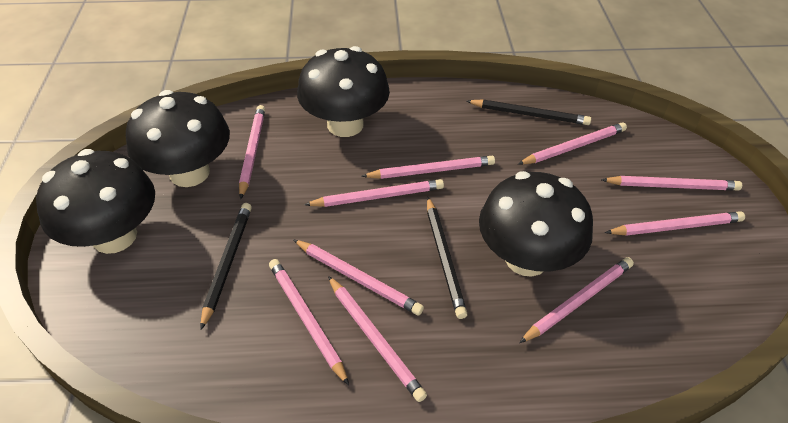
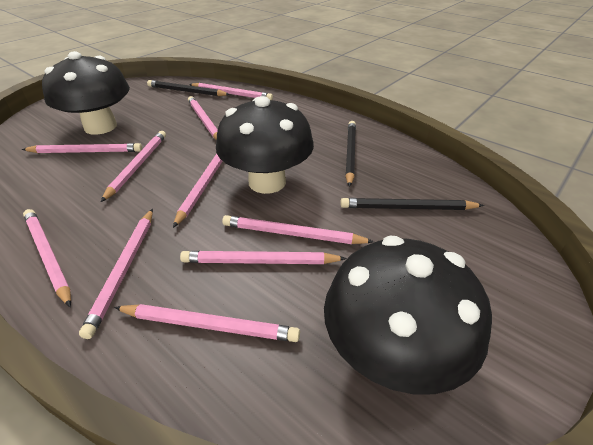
black mushroom: 4 -> 3

